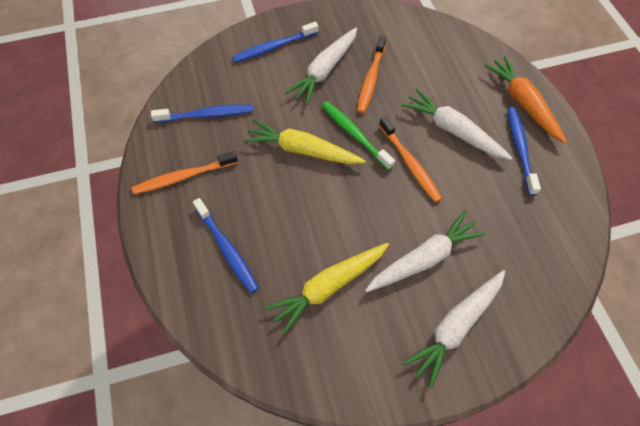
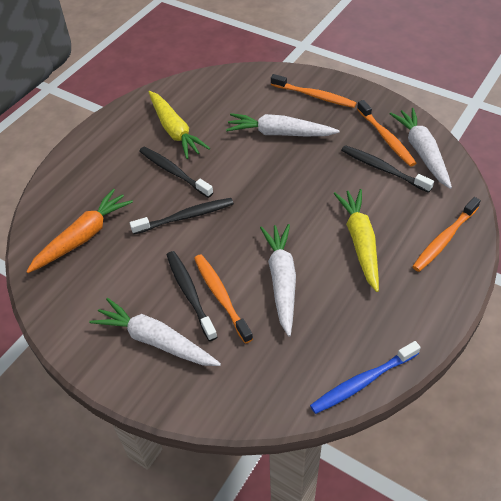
black toothbrush: 0 -> 4
blue toothbrush: 4 -> 1
green toothbrush: 1 -> 0
orange toothbrush: 3 -> 4

